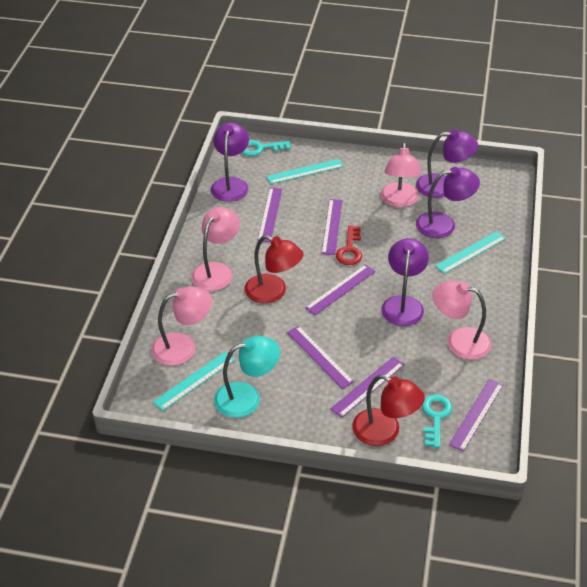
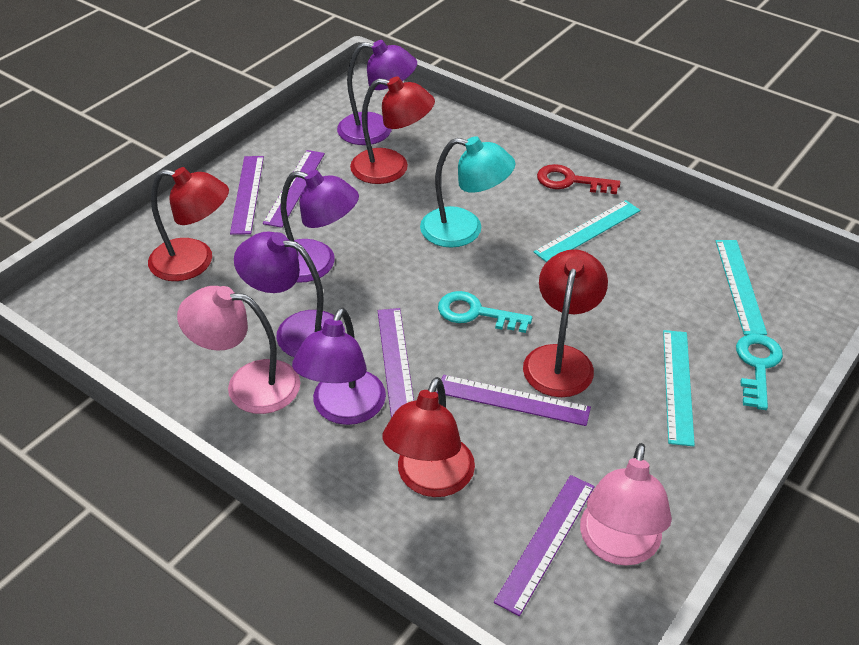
pink lamp: 4 -> 2
purple ruler: 6 -> 5
red lamp: 2 -> 4

